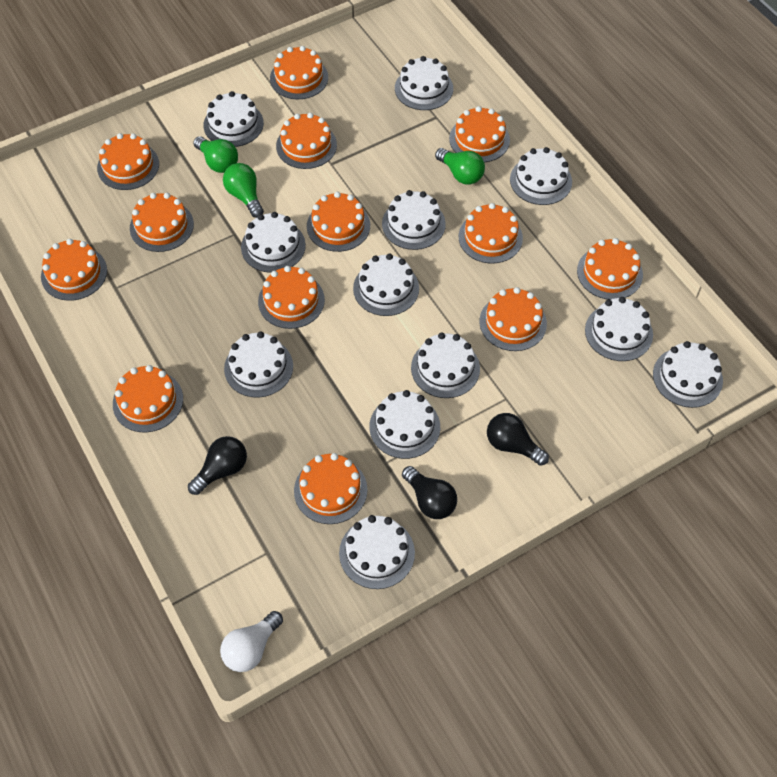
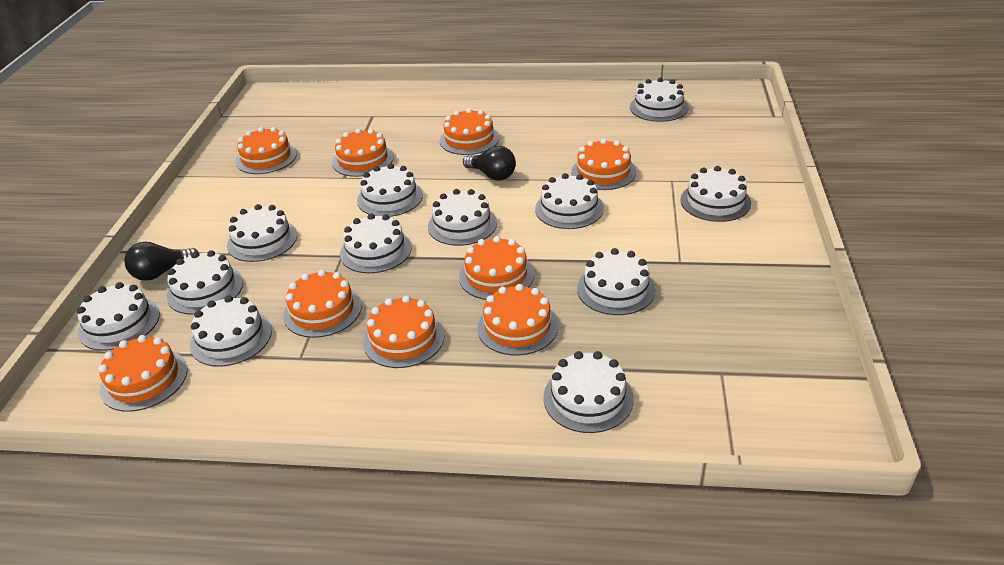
black light bulb: 3 -> 2
green light bulb: 3 -> 0
orange cake: 13 -> 9
white light bulb: 1 -> 0

